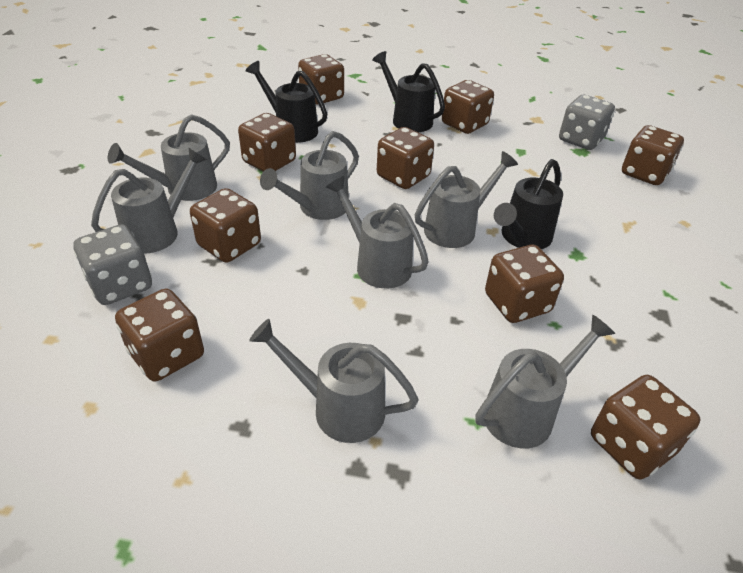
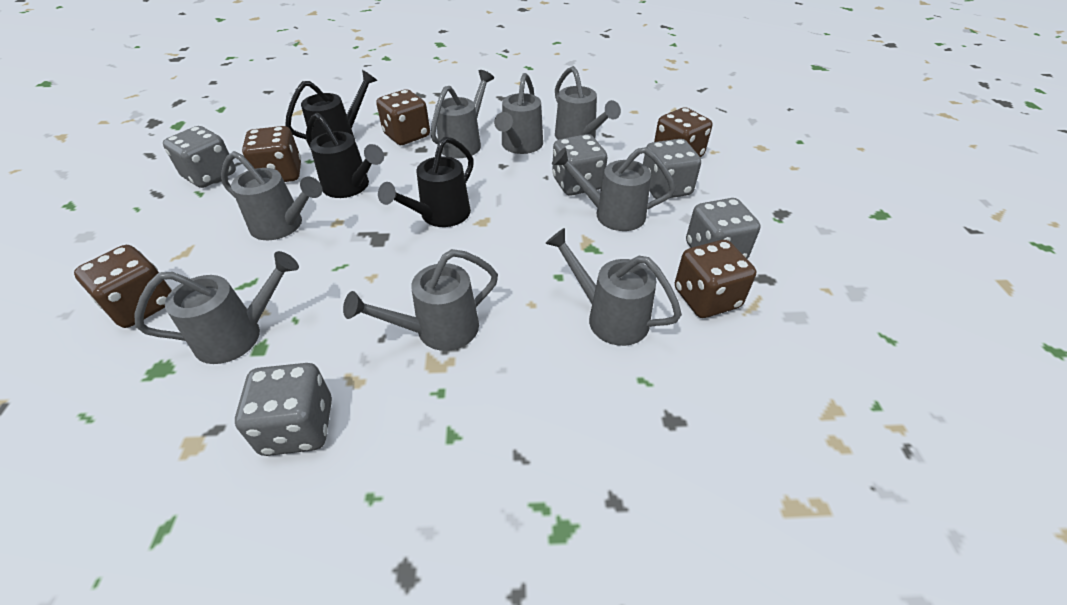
brown dice: 9 -> 5
grey dice: 2 -> 5
grey watering can: 7 -> 8

